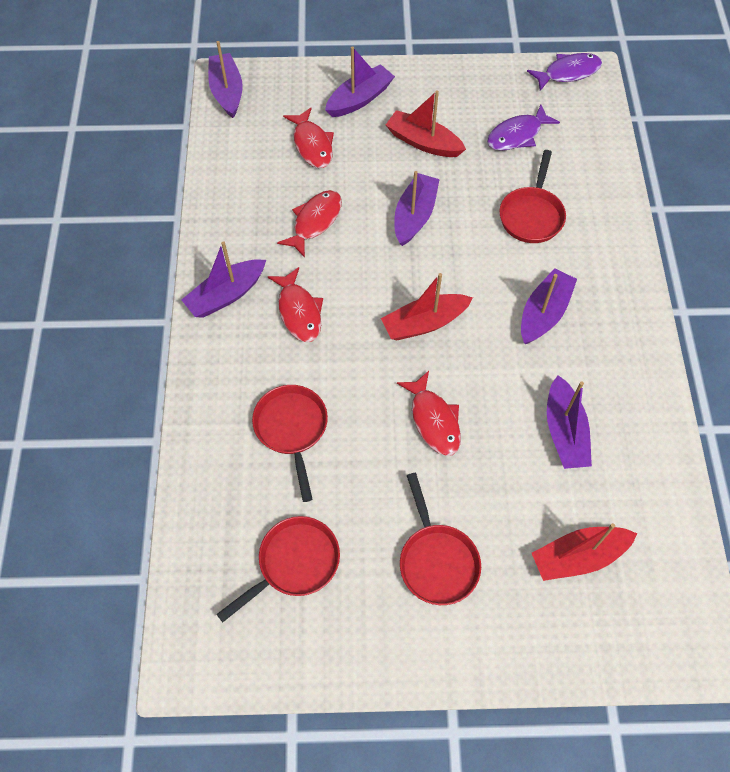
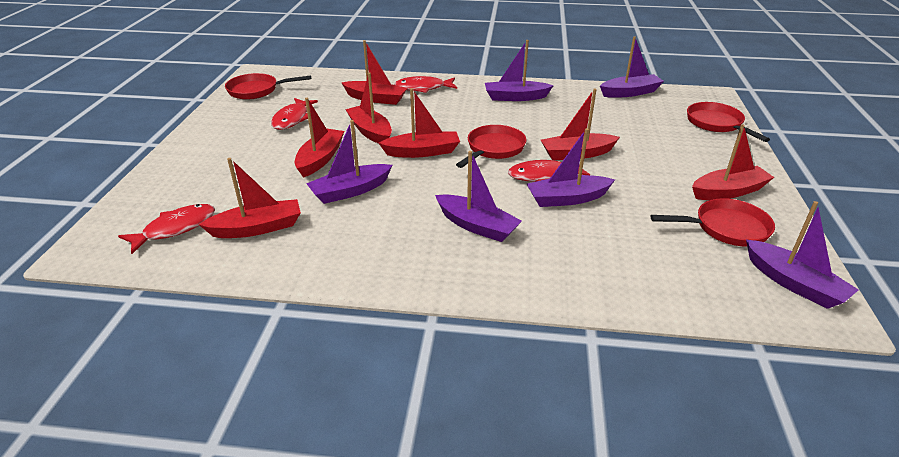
purple fish: 2 -> 0
red boat: 3 -> 7

